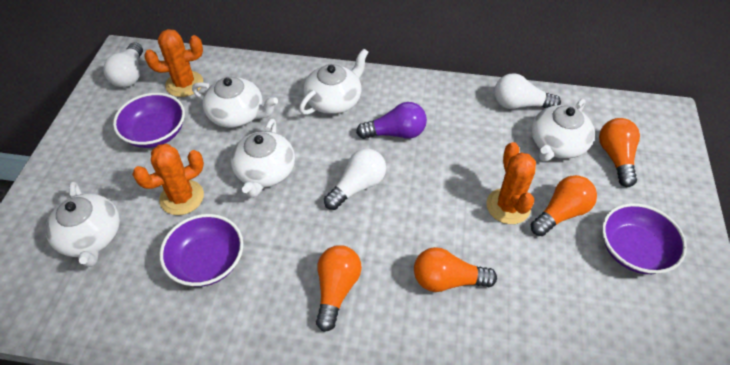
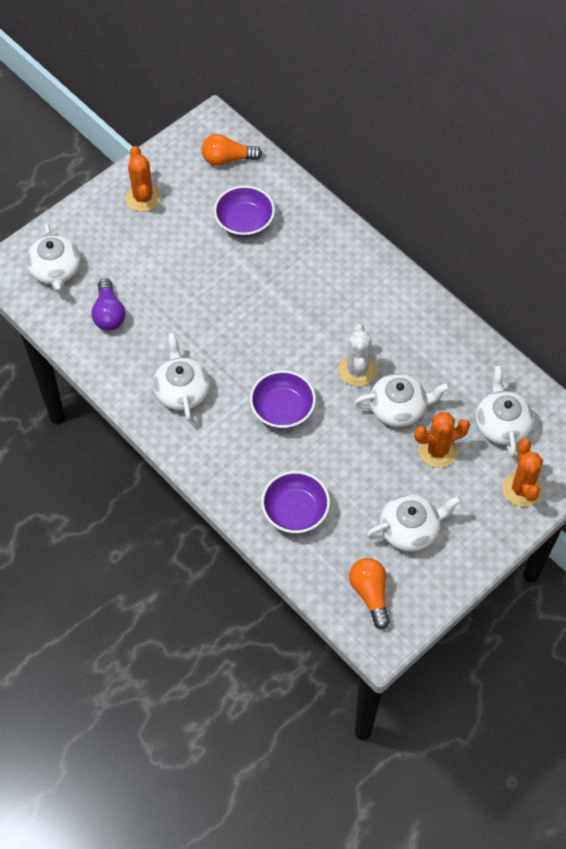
orange light bulb: 4 -> 2
white cactus: 0 -> 1
white light bulb: 3 -> 0

